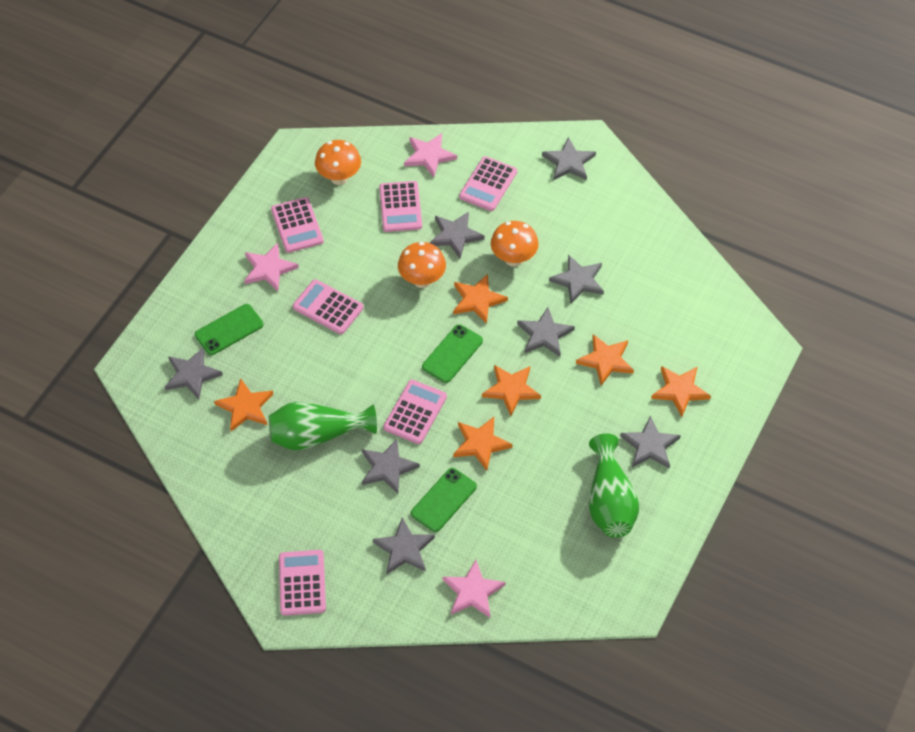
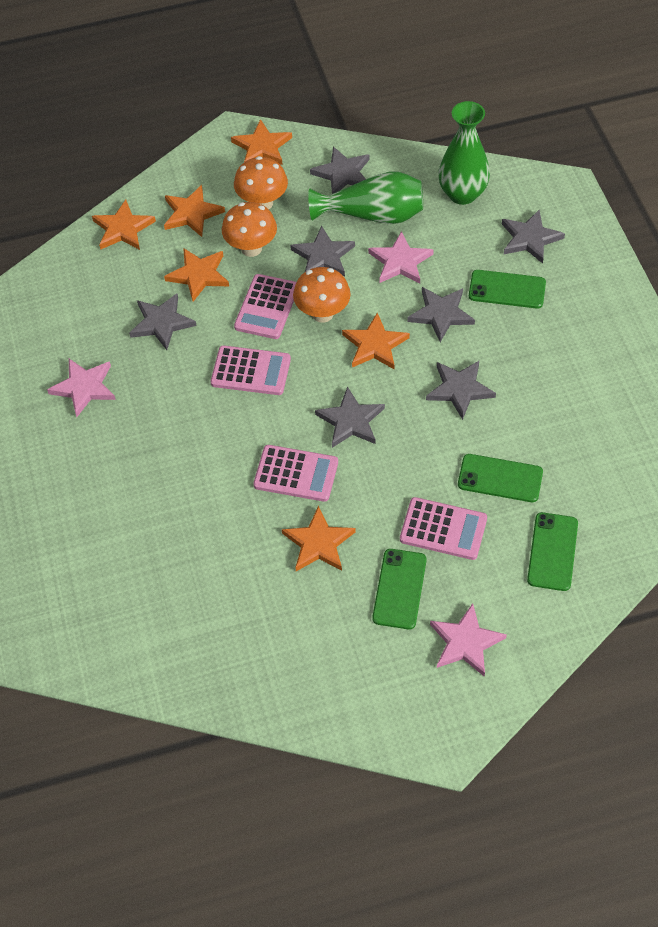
green phone: 3 -> 4
grey star: 8 -> 7
pink calculator: 6 -> 4

